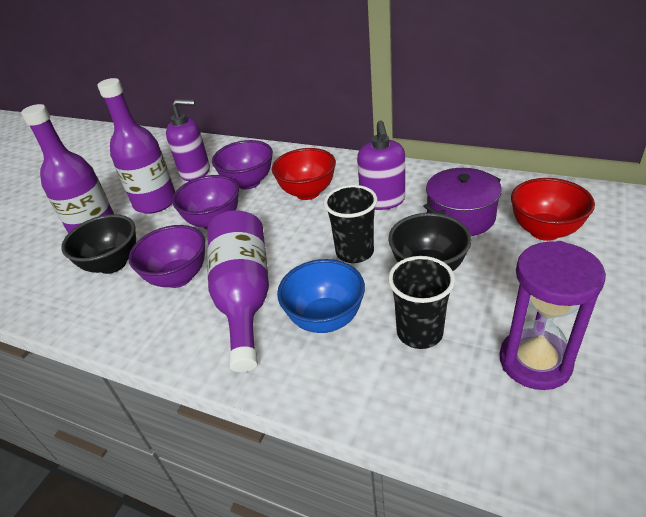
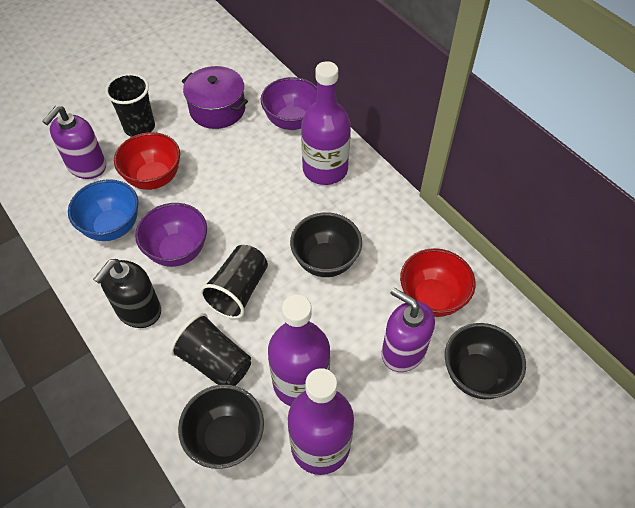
black bowl: 2 -> 3
black cup: 2 -> 3
black soap dispenser: 0 -> 1
purple bowl: 3 -> 2
purple hourglass: 1 -> 0

